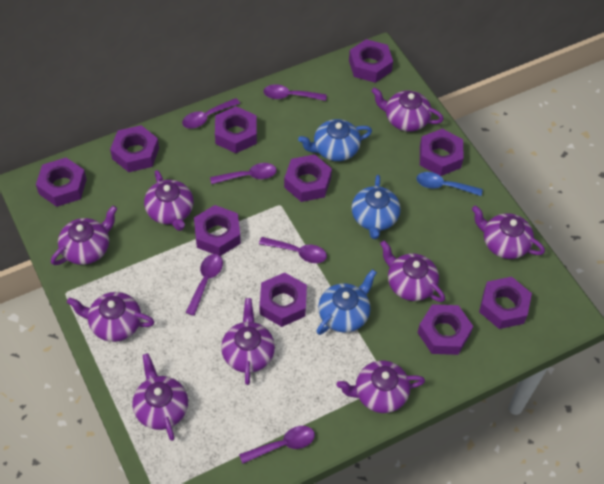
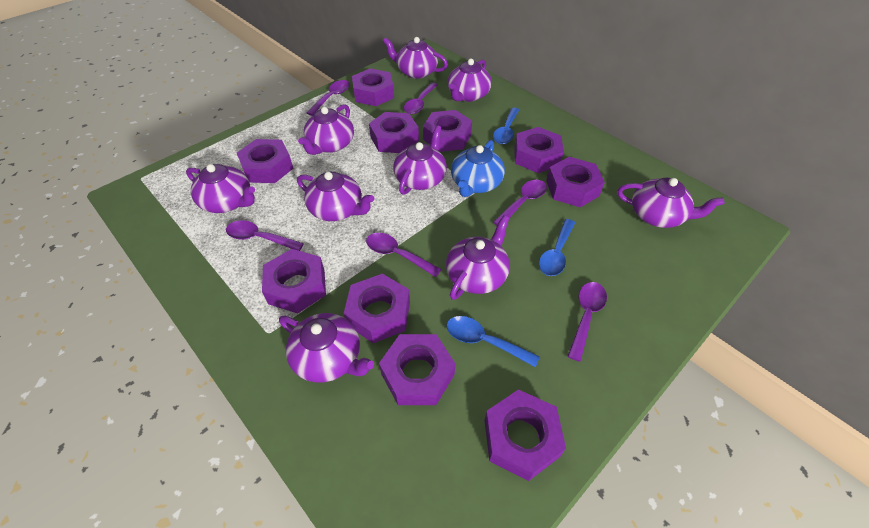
blue spoon: 1 -> 3
blue teapot: 3 -> 1

